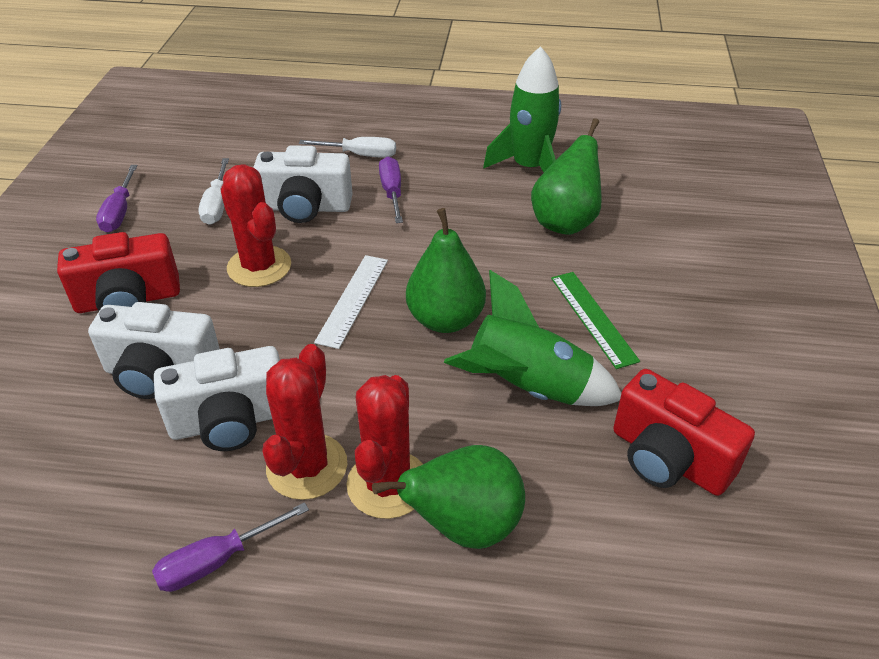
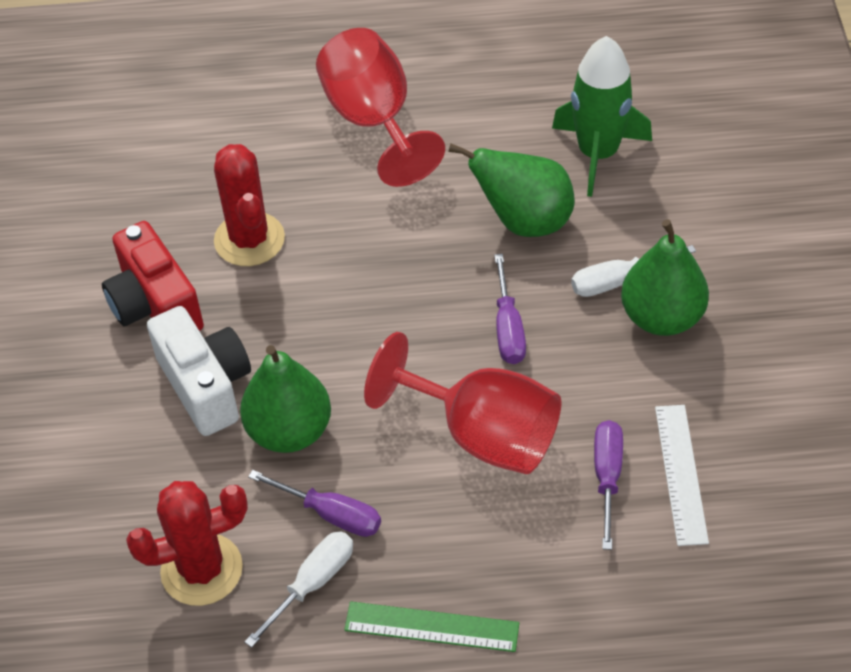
green rocket: 2 -> 1
red cactus: 3 -> 2
red camera: 2 -> 1
red goblet: 0 -> 2
white camera: 3 -> 1

